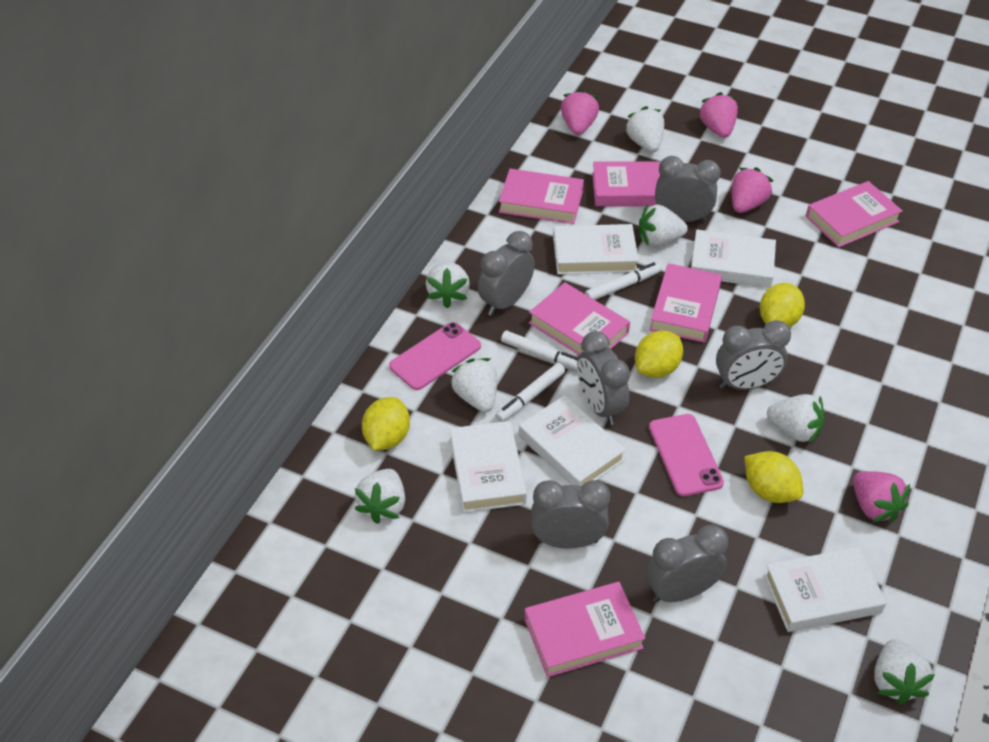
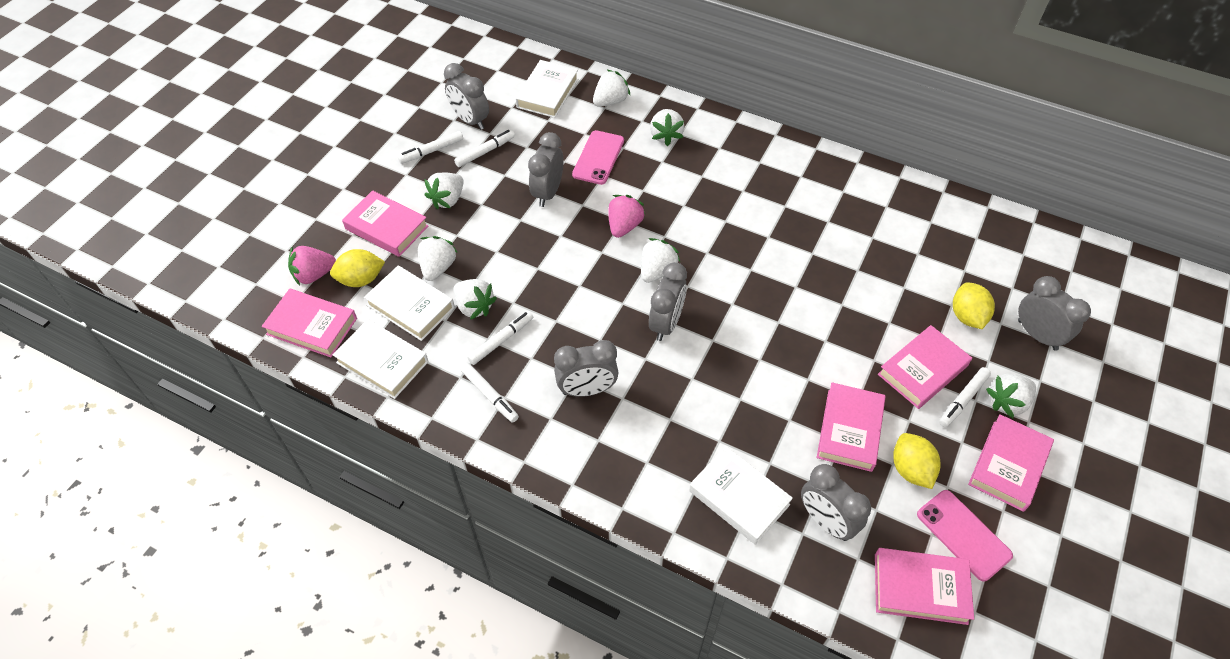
pink strawberry: 4 -> 2
white book: 5 -> 4
white marker: 3 -> 5
yellow lemon: 4 -> 3

